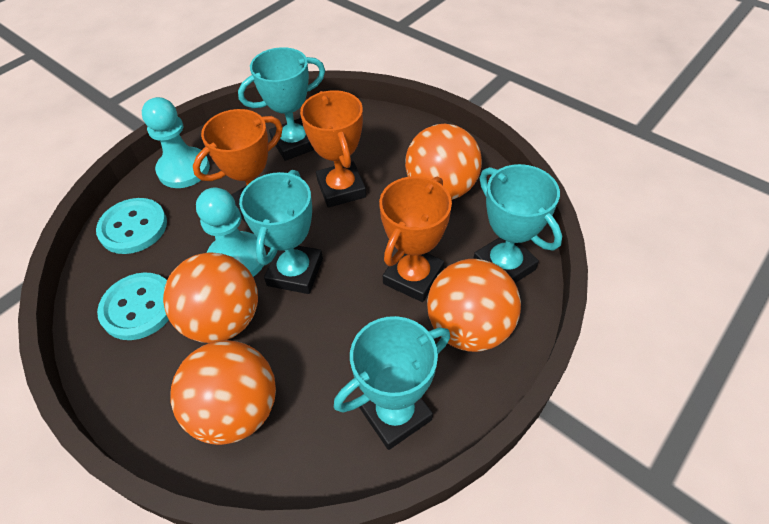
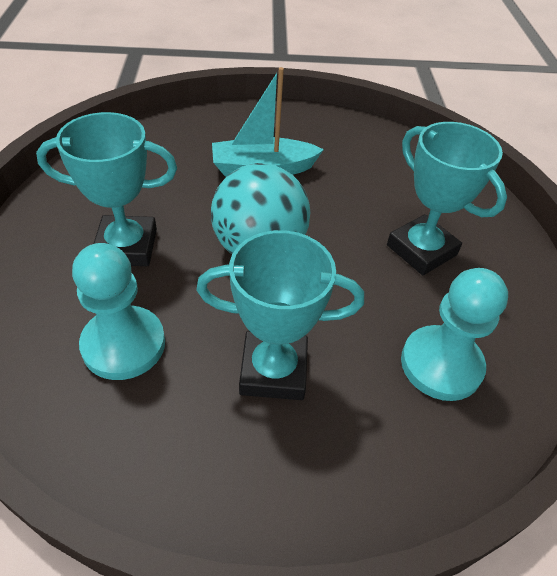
orange ball: 4 -> 0
orange trophy: 3 -> 0
turquoise ball: 0 -> 1
turquoise boat: 0 -> 1
turquoise button: 2 -> 0
turquoise trophy: 4 -> 3

